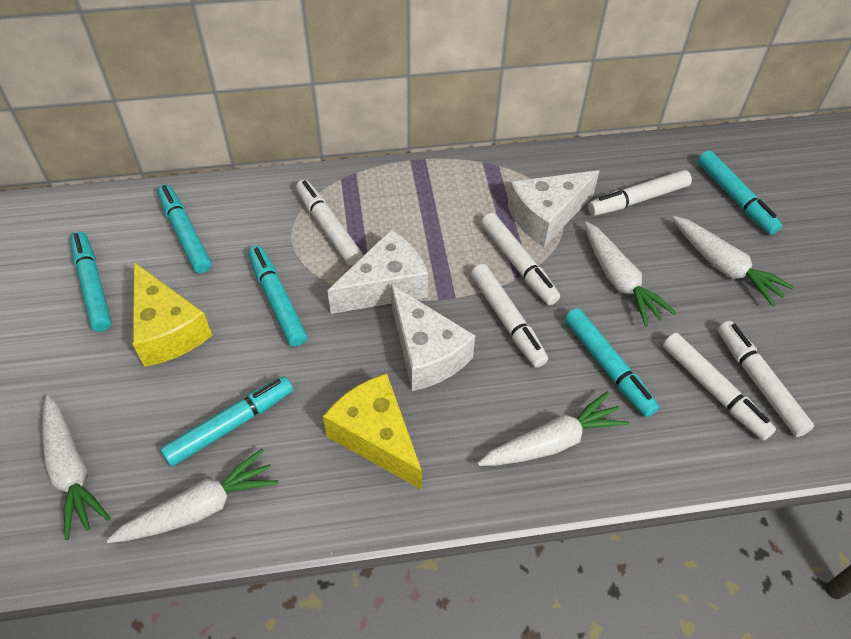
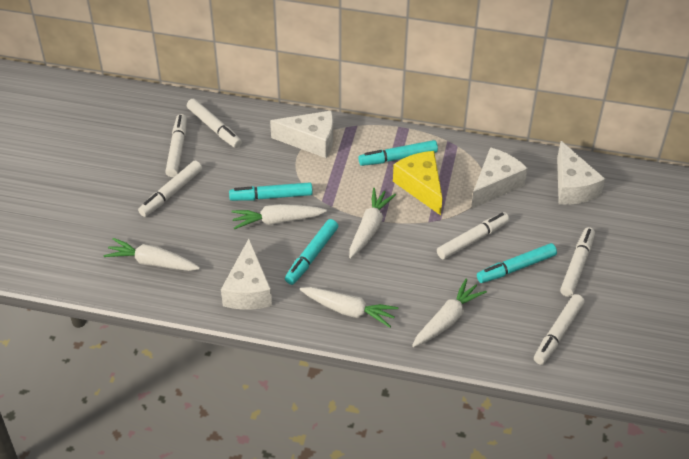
turquoise marker: 6 -> 4
white cheese: 3 -> 4
yellow cheese: 2 -> 1

